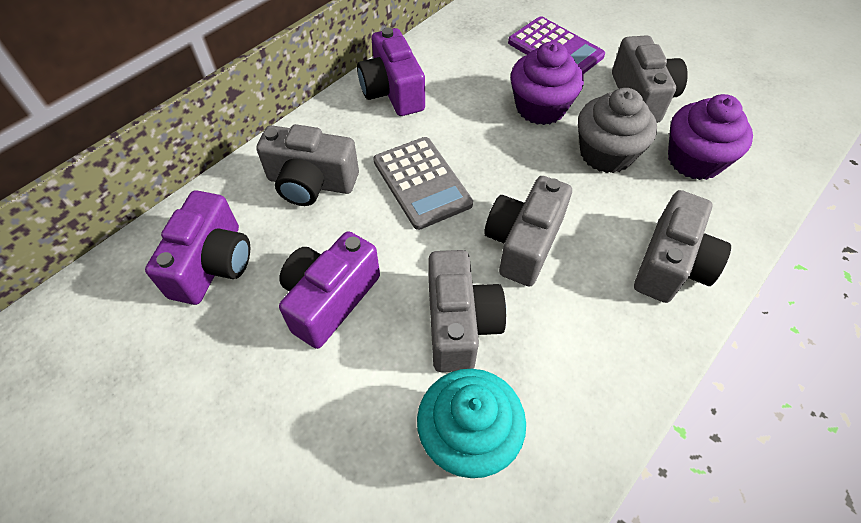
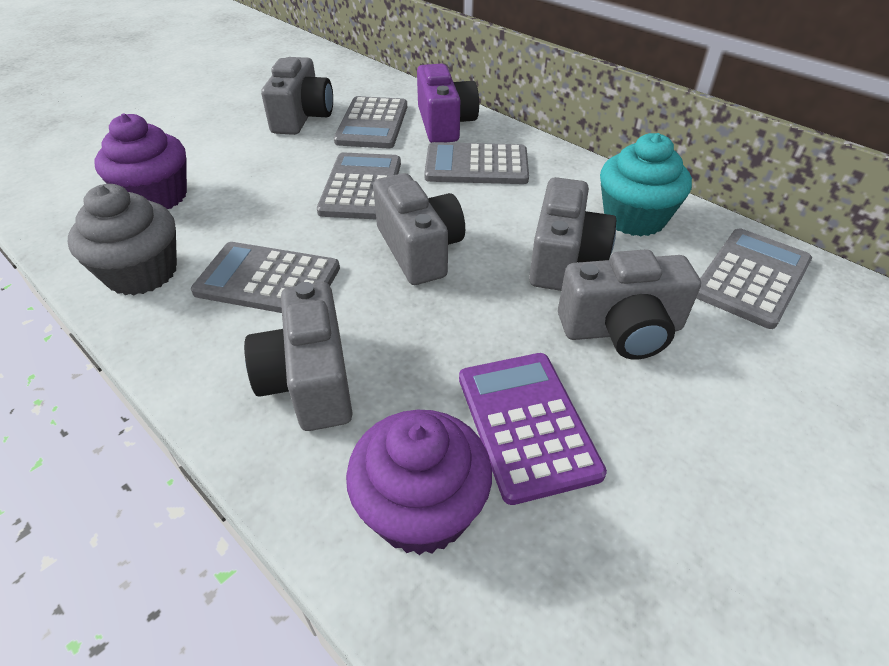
grey calculator: 1 -> 5
purple camera: 3 -> 1

